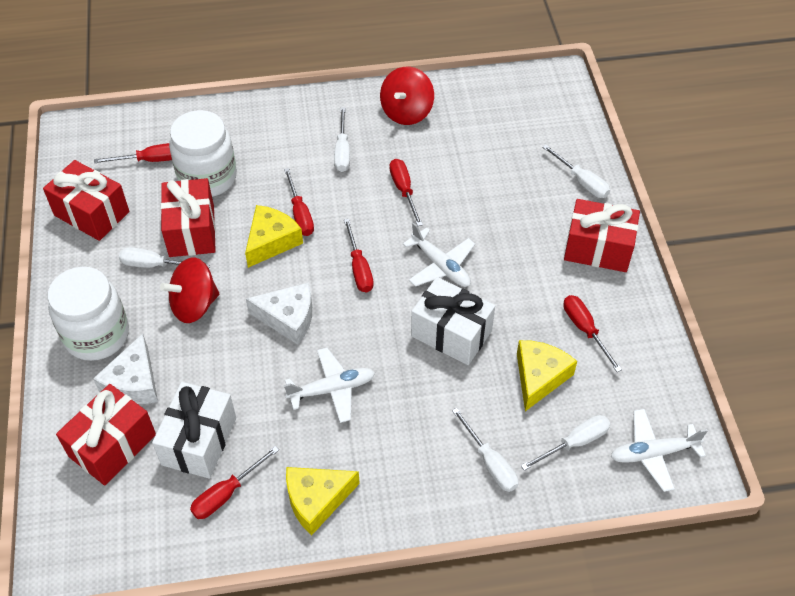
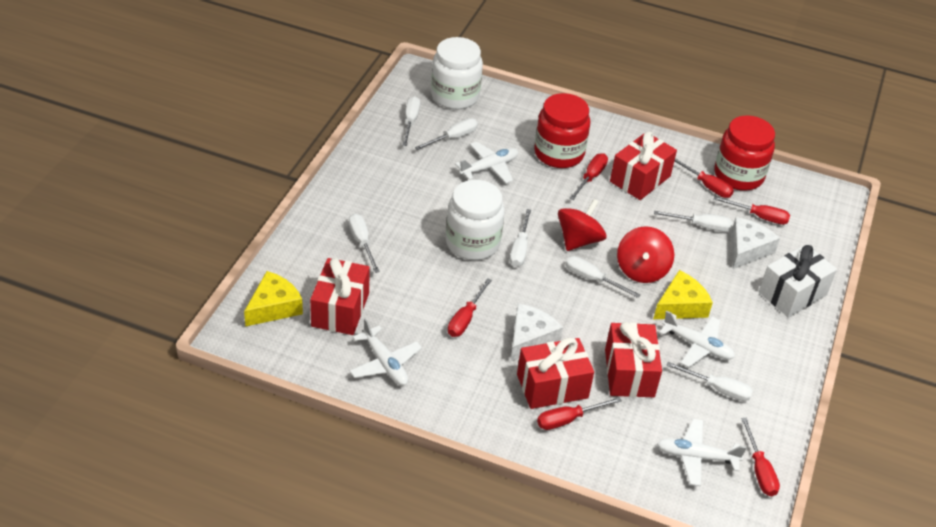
red jar: 0 -> 2
white gift: 2 -> 1
white plane: 3 -> 4
white screwdriver: 5 -> 7
yellow cheese: 3 -> 2

